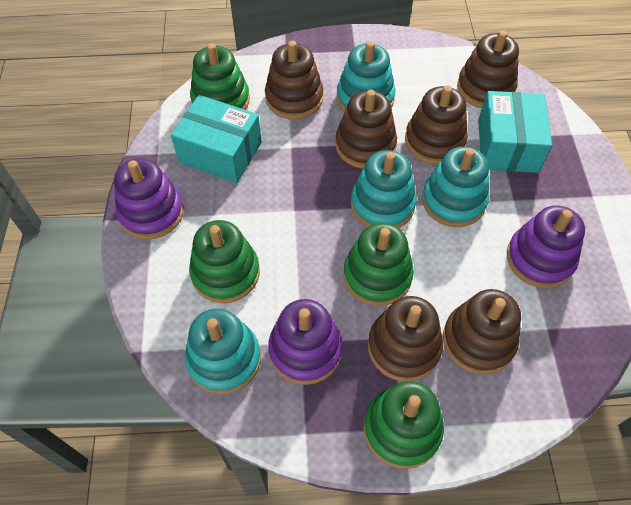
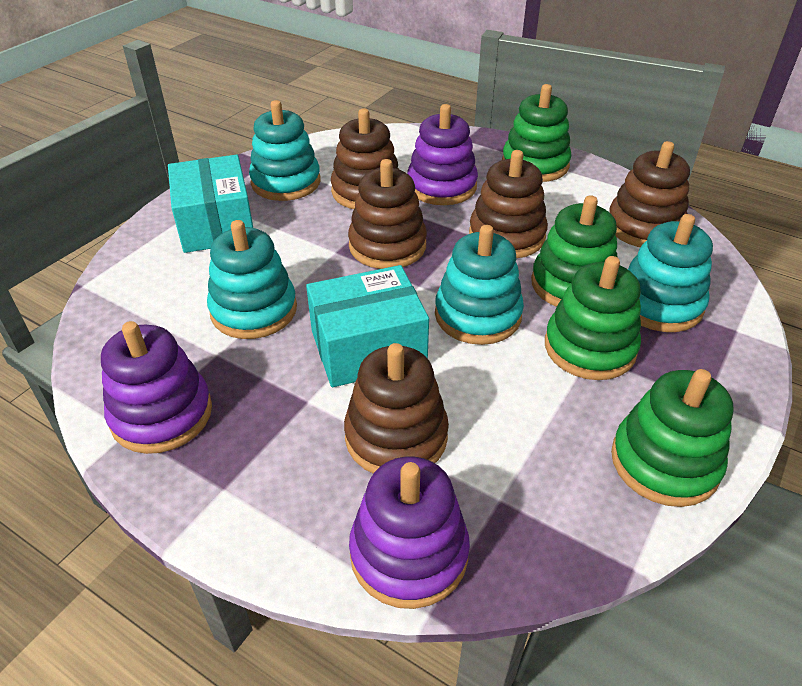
brown stacking toy: 6 -> 5

